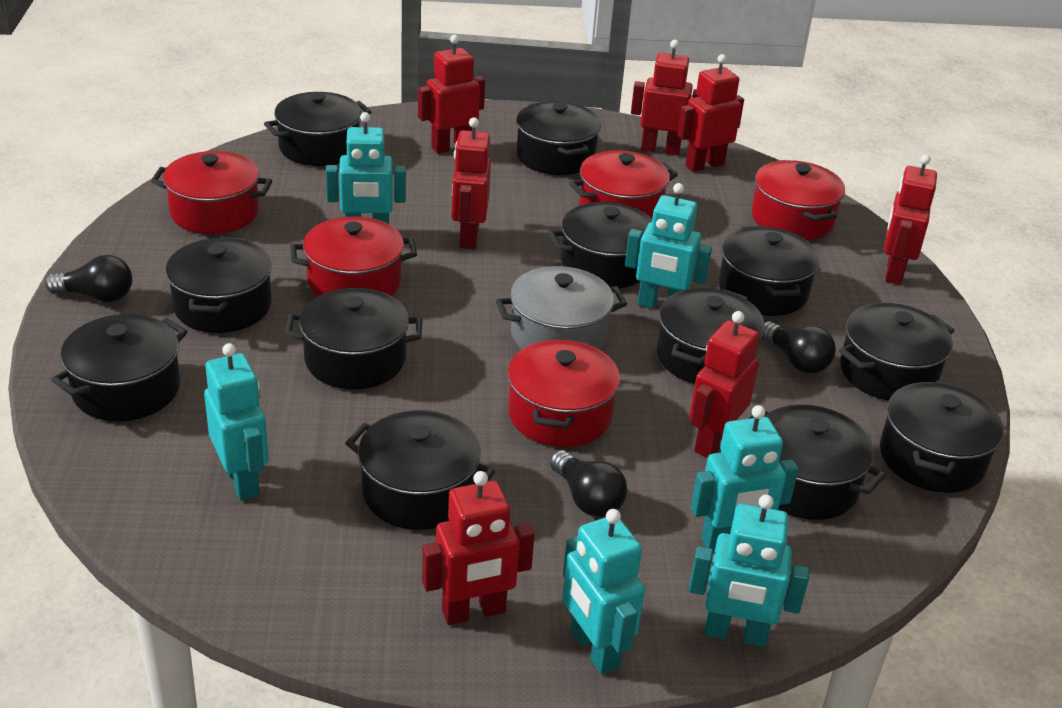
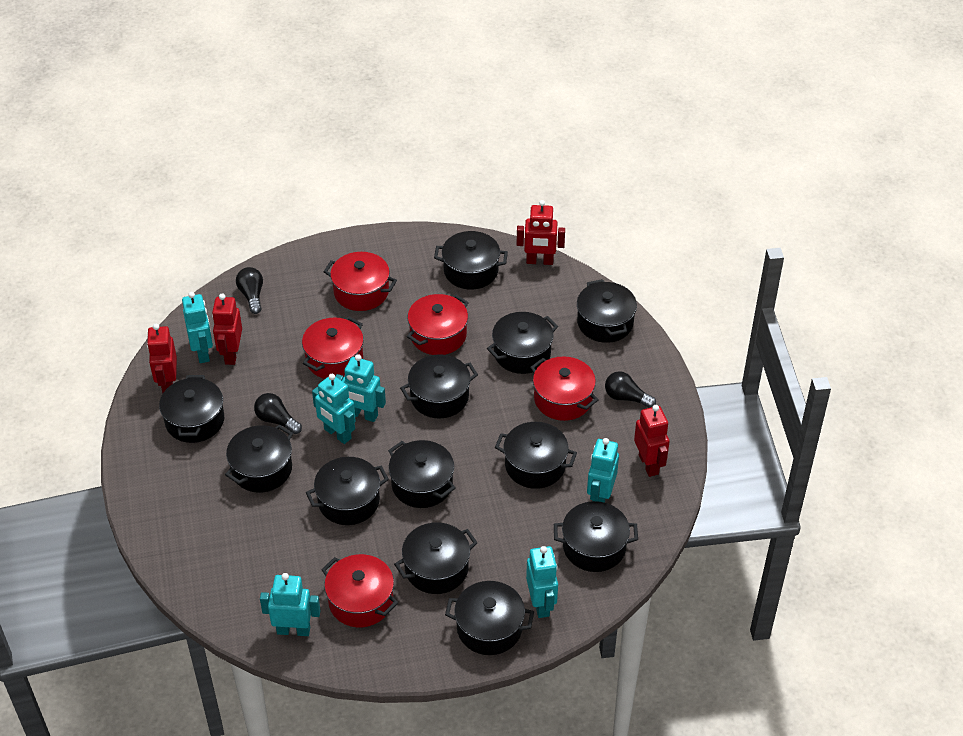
grey pot: 1 -> 0
red robot: 7 -> 4

